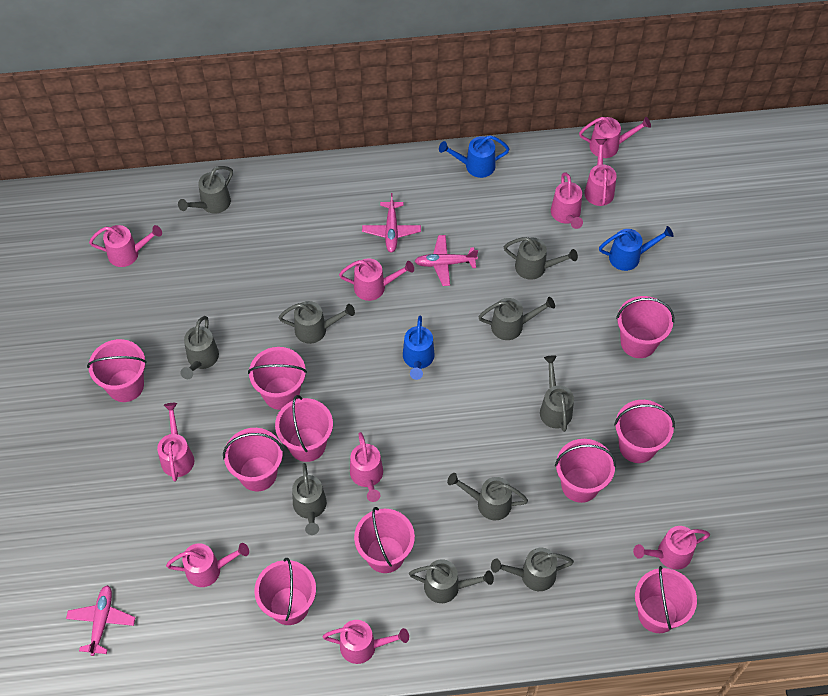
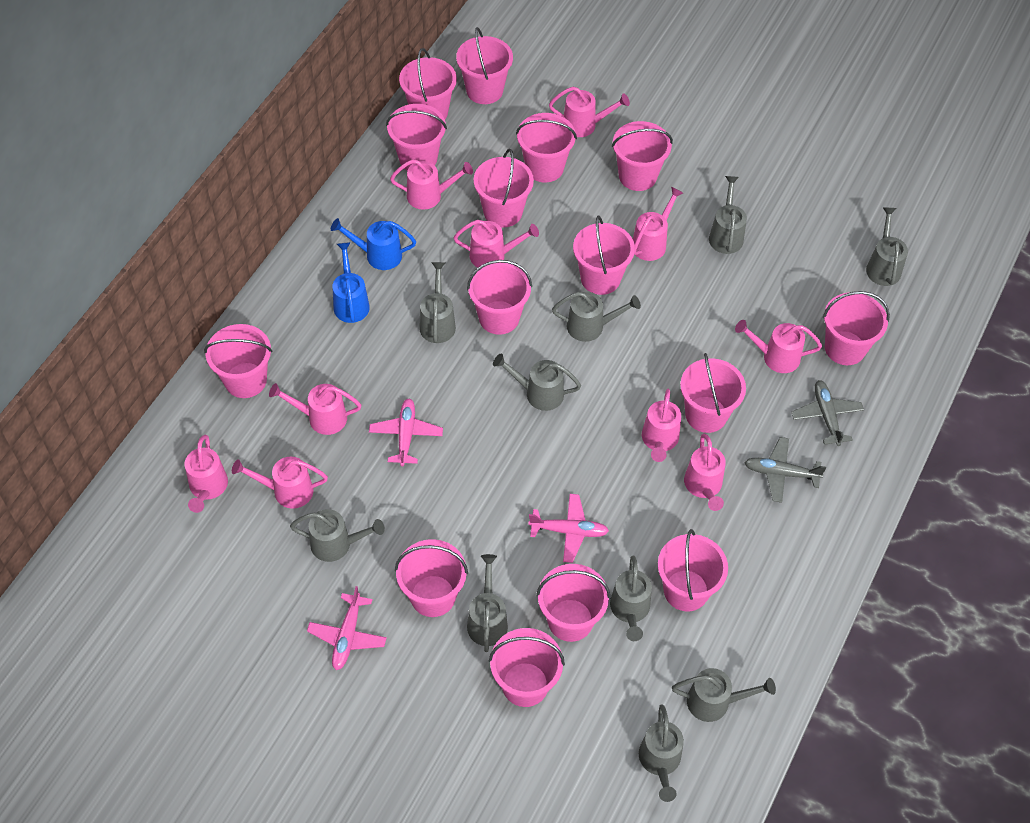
blue watering can: 3 -> 2
grey plane: 0 -> 2
pink bucket: 10 -> 15

